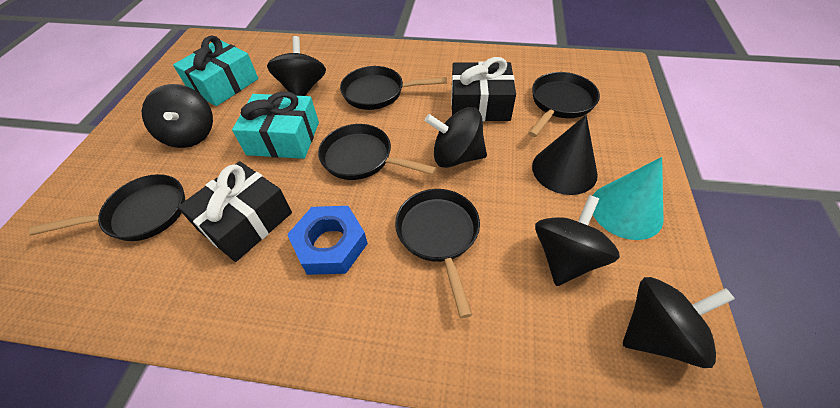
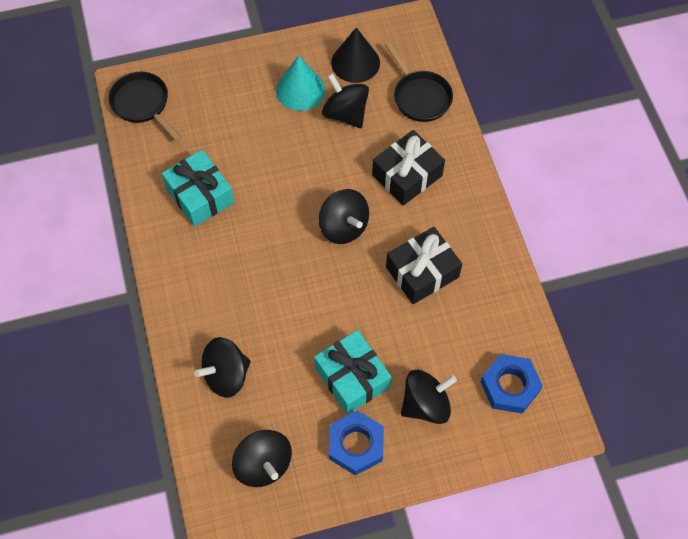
black pan: 5 -> 2
blue nut: 1 -> 2

